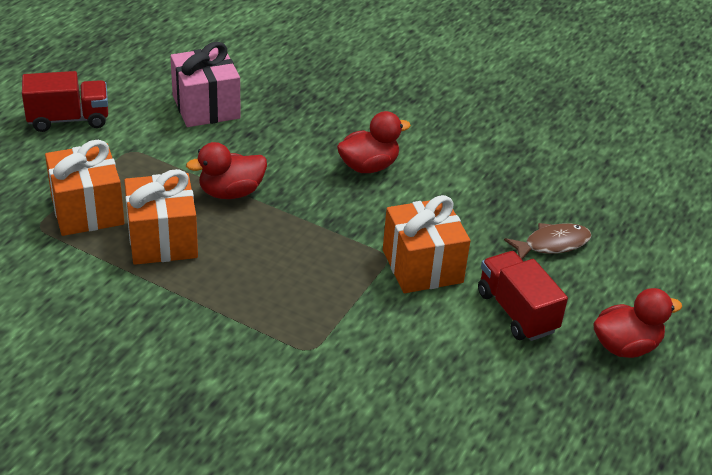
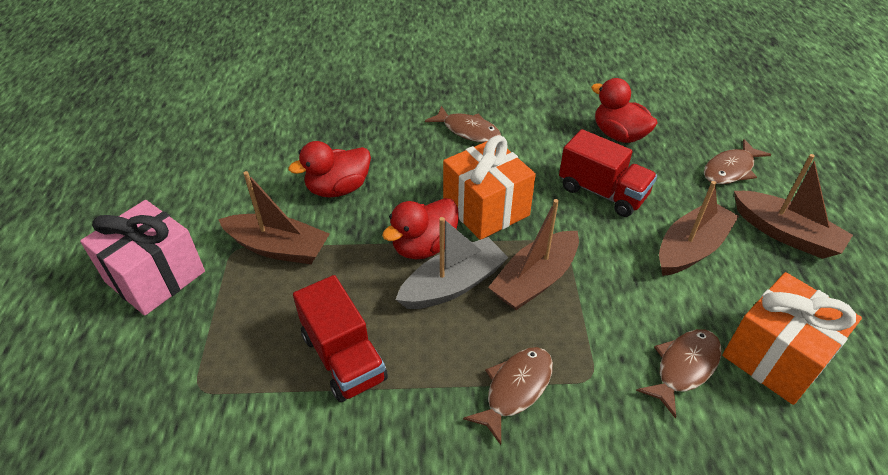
brown boat: 0 -> 4
brown fish: 1 -> 4
grey boat: 0 -> 1
orange gift: 3 -> 2

